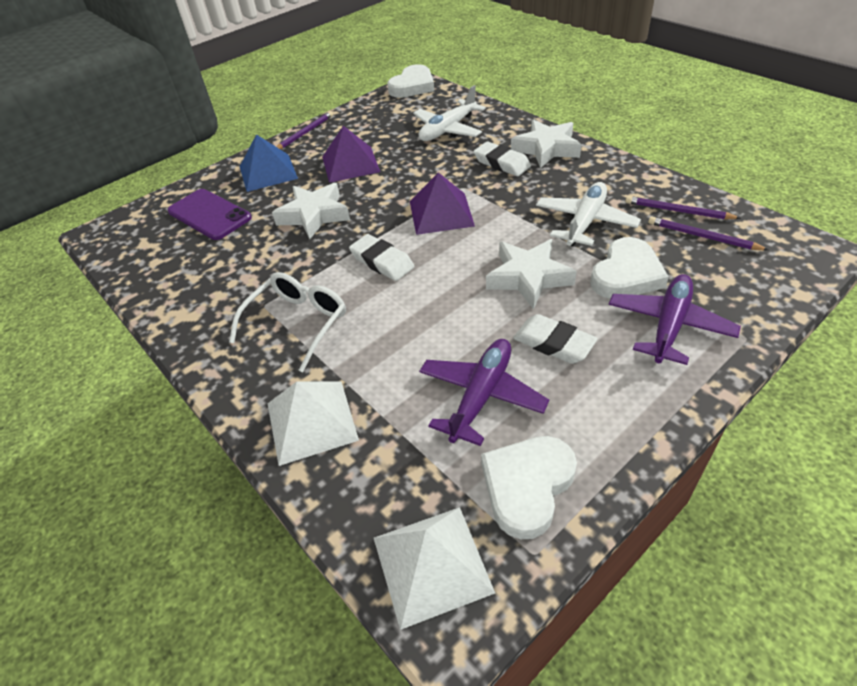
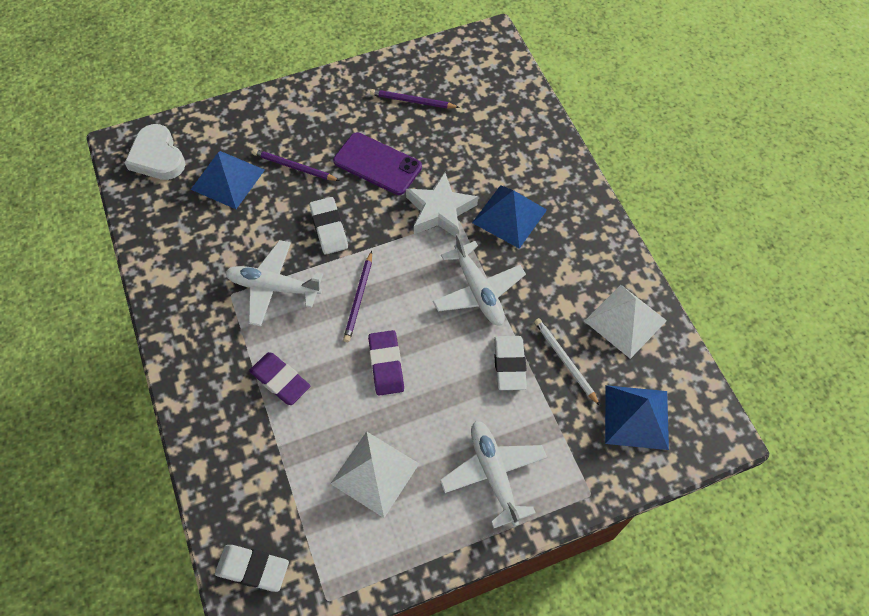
blue pyramid: 1 -> 3
purple eraser: 0 -> 2
purple plane: 2 -> 0
purple pyramid: 2 -> 0
white glasses: 1 -> 0
white heart: 3 -> 1
white pencil: 0 -> 1
white plane: 2 -> 3
white star: 3 -> 1

